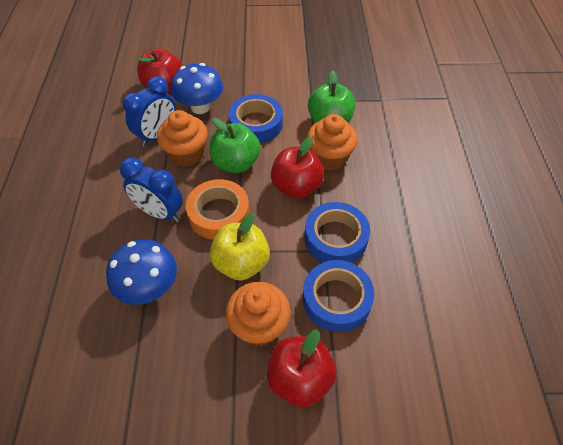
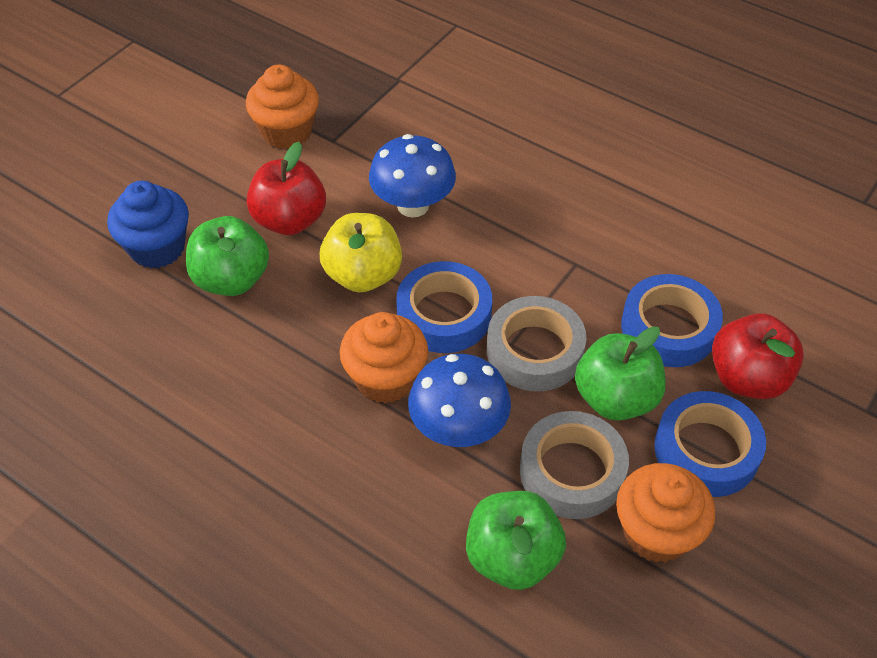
blue clock: 2 -> 0
blue cupcake: 0 -> 1
green apple: 2 -> 3
grey tape: 0 -> 2
orange tape: 1 -> 0
red apple: 3 -> 2

